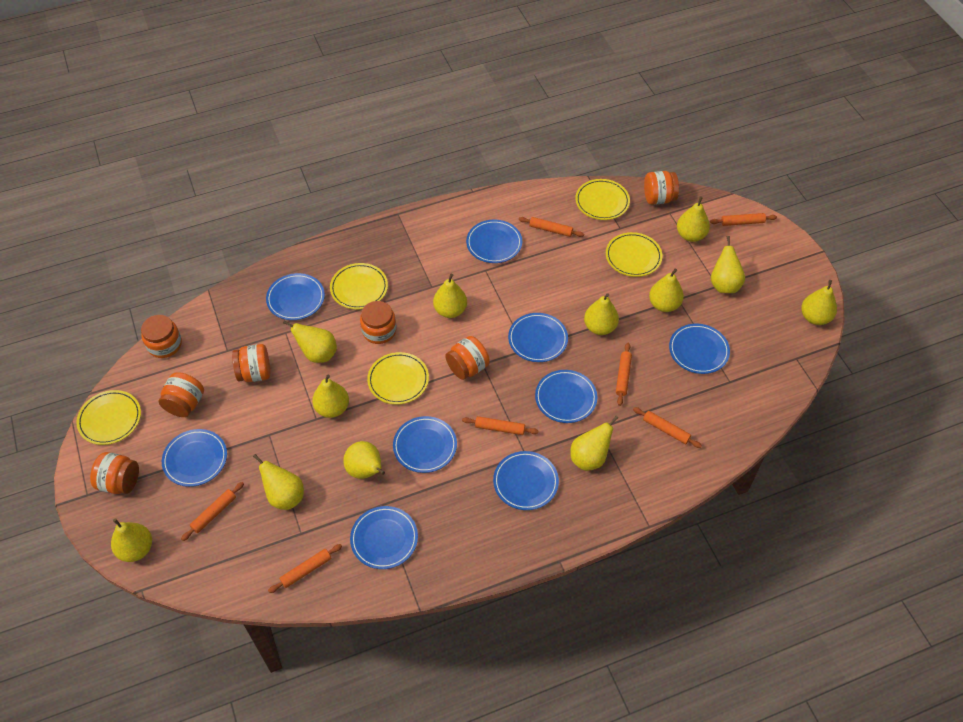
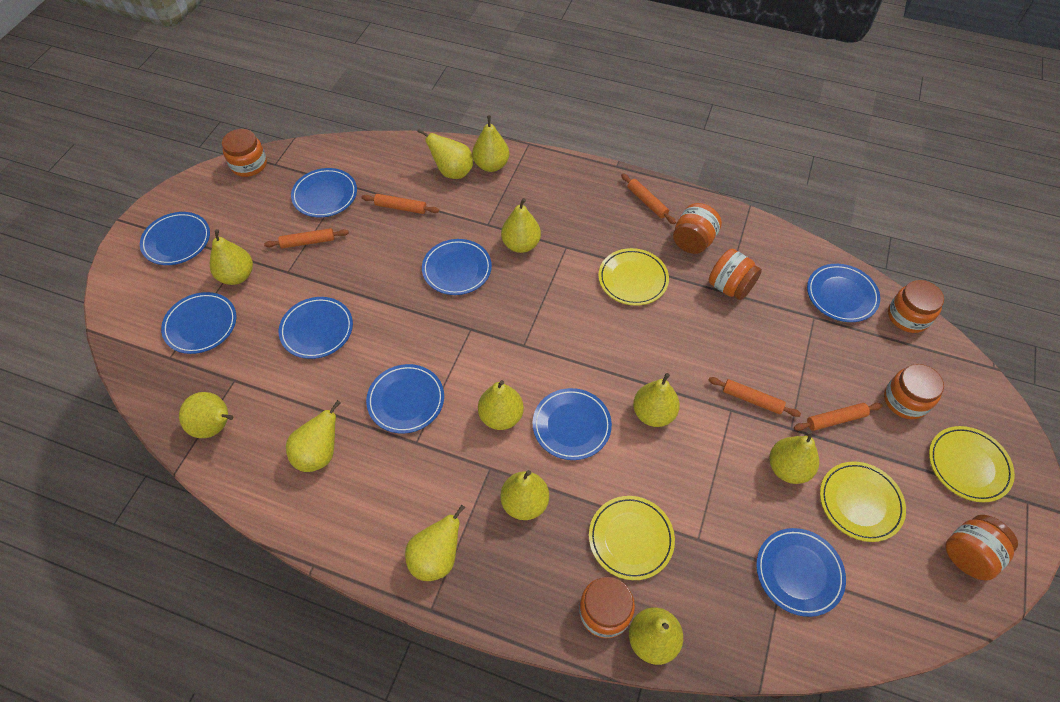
orange rolling pin: 7 -> 5
yellow plate: 5 -> 4

